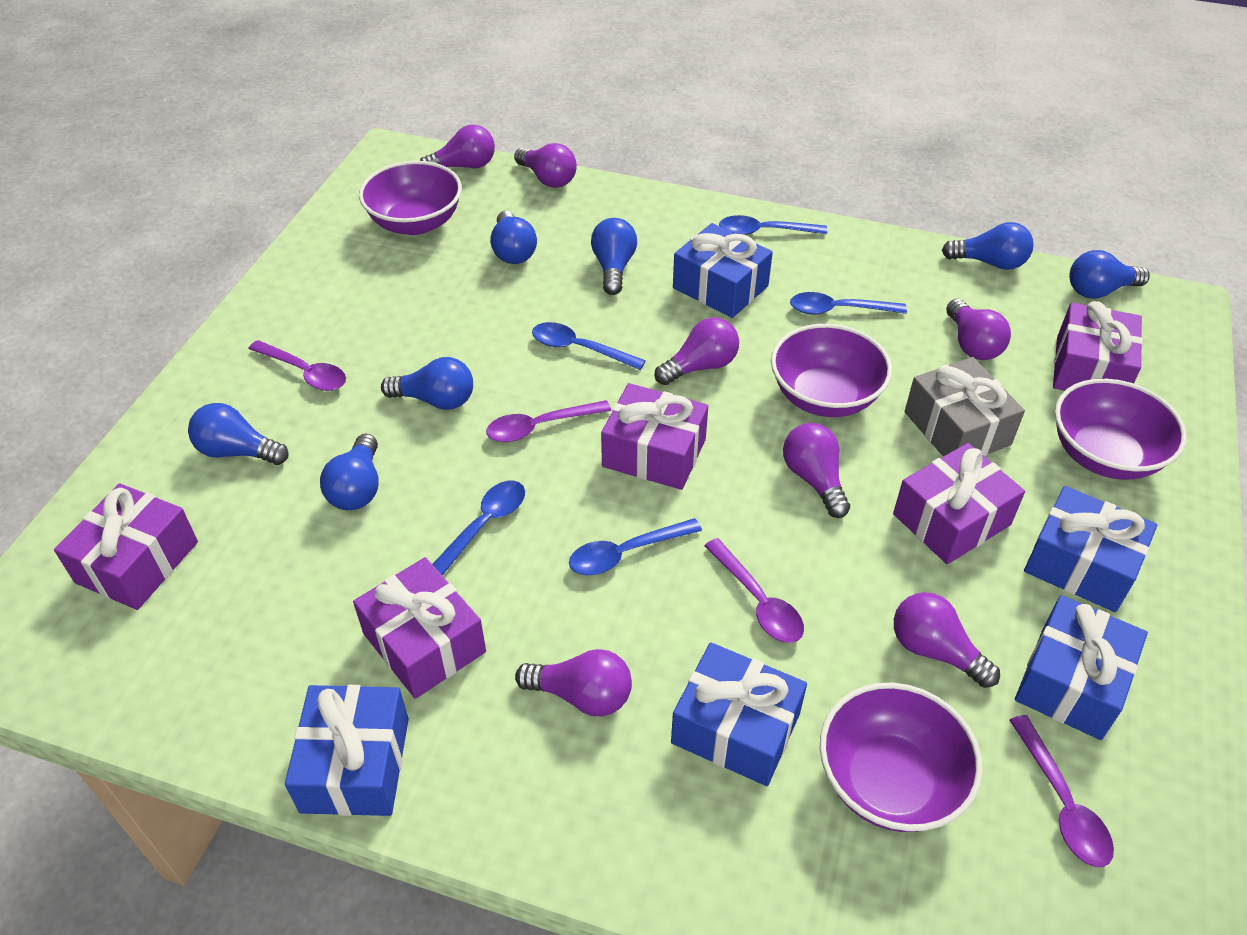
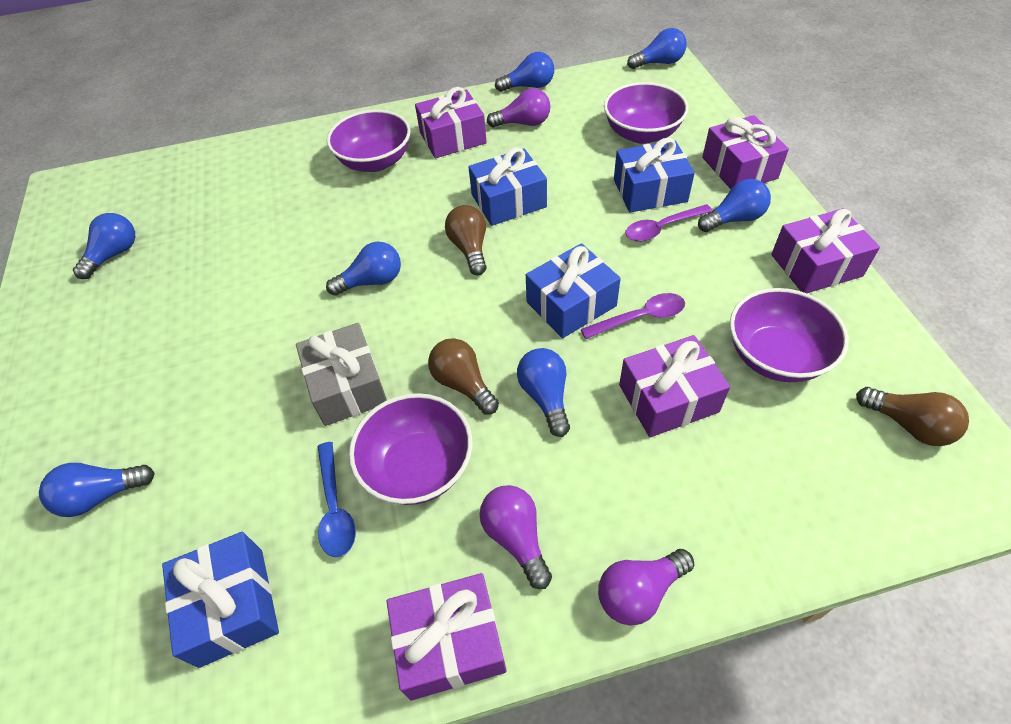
blue gift: 5 -> 4
blue spoon: 5 -> 1
brown light bulb: 0 -> 3
purple light bulb: 7 -> 3
purple spoon: 4 -> 2

